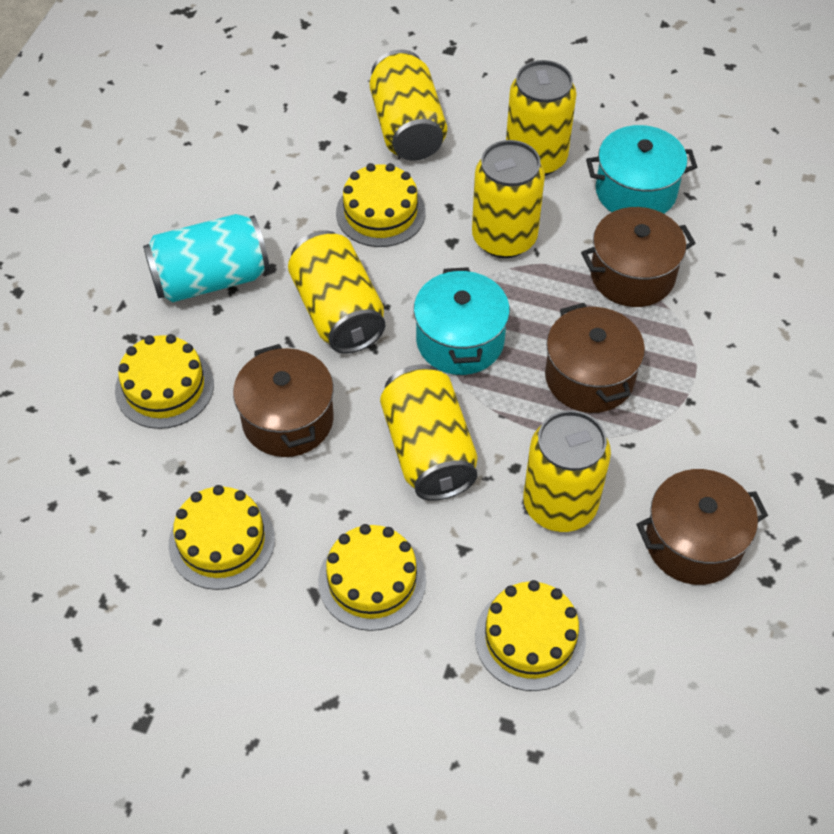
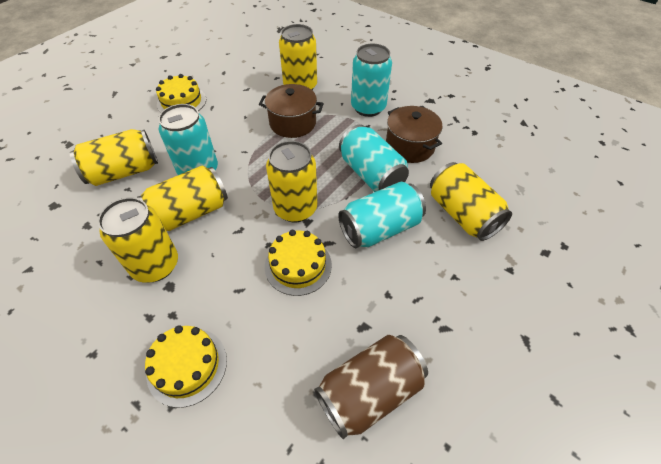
brown can: 0 -> 1
brown pot: 4 -> 2
turquoise can: 1 -> 4
turquoise pot: 2 -> 0
yellow cake: 5 -> 3

